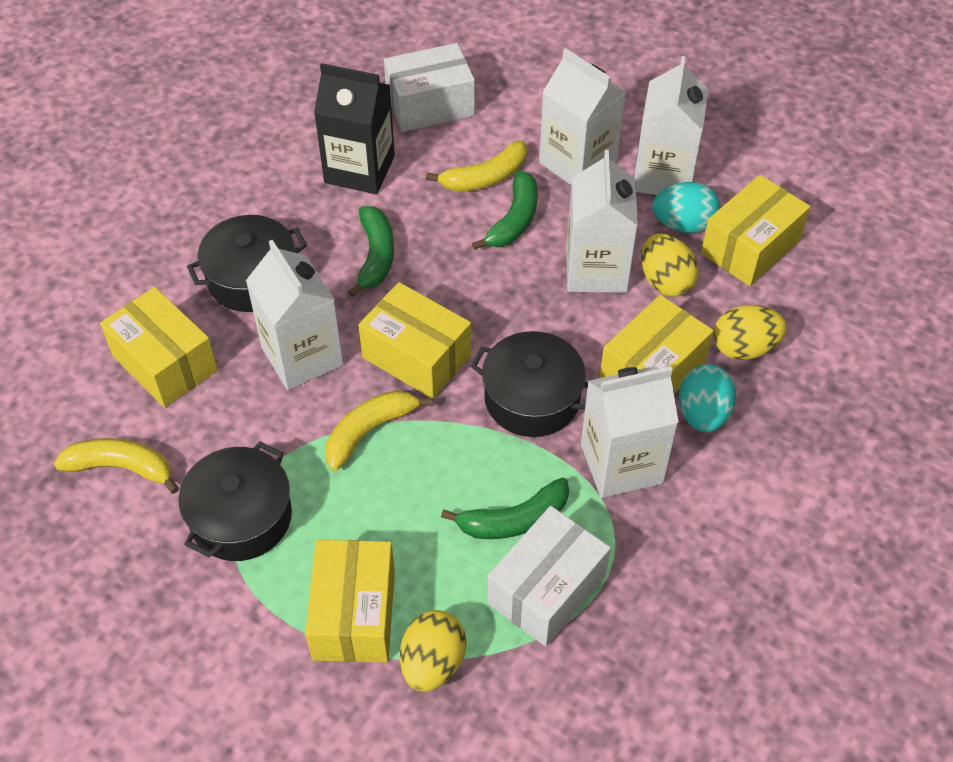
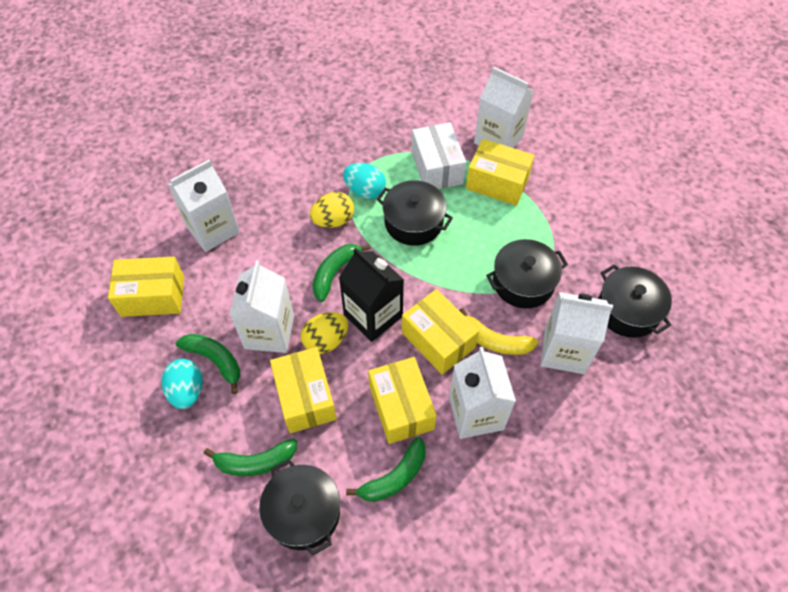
black pot: 3 -> 4
green banana: 3 -> 4
white box: 2 -> 1
yellow banana: 3 -> 1
yellow egg: 3 -> 2

